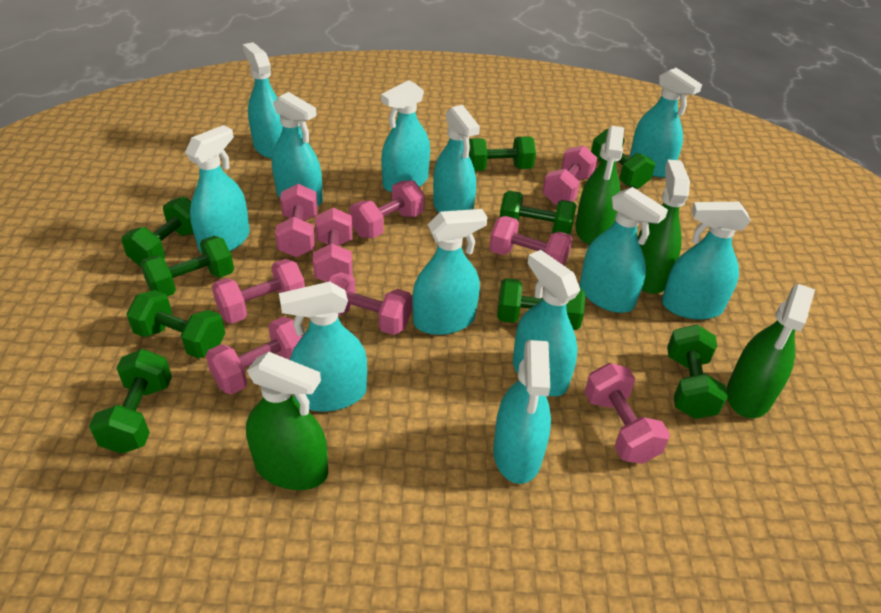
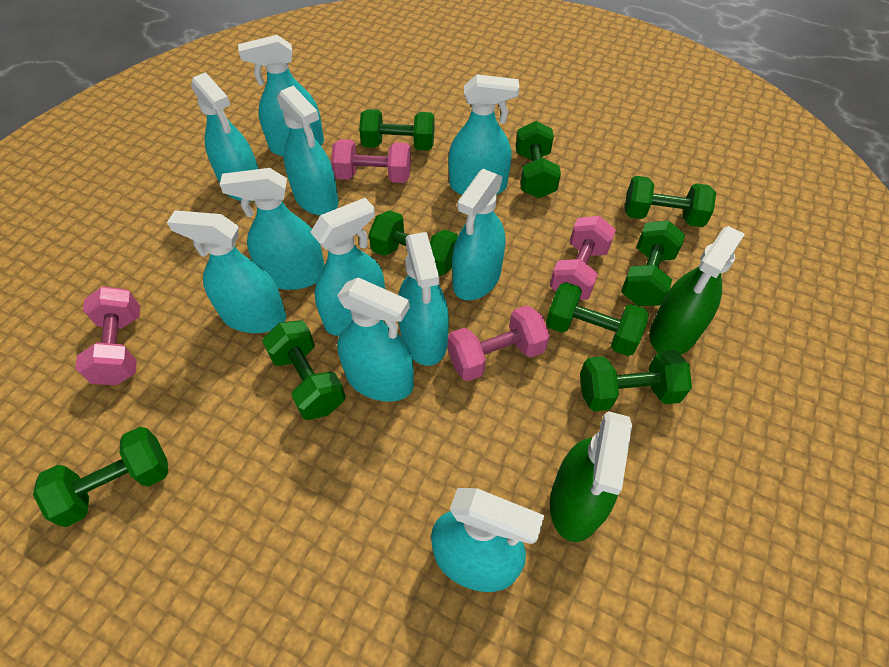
green spray bottle: 4 -> 2
pink dumbbell: 9 -> 4
turquoise spray bottle: 12 -> 11

